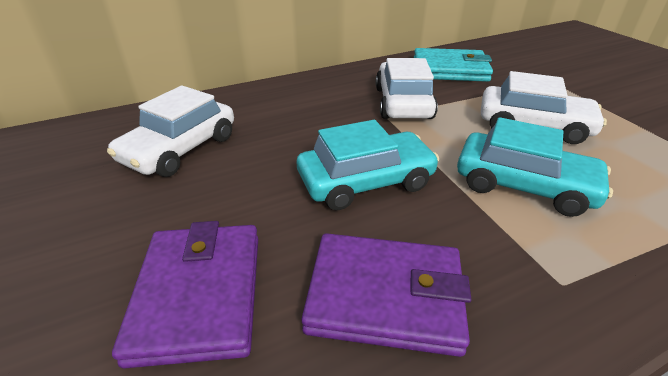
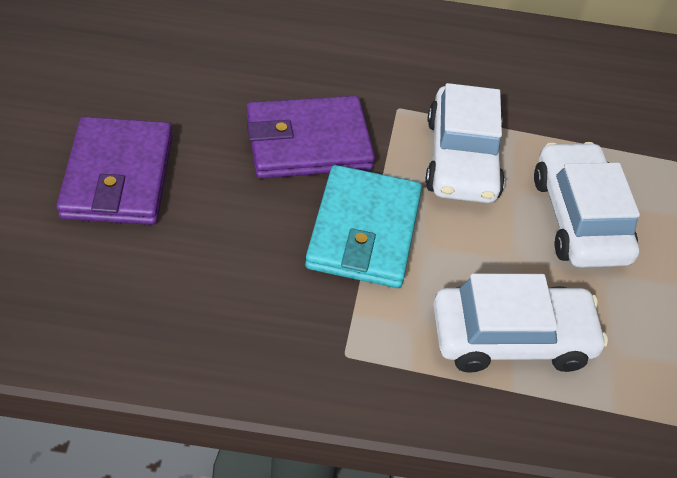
turquoise car: 2 -> 0

